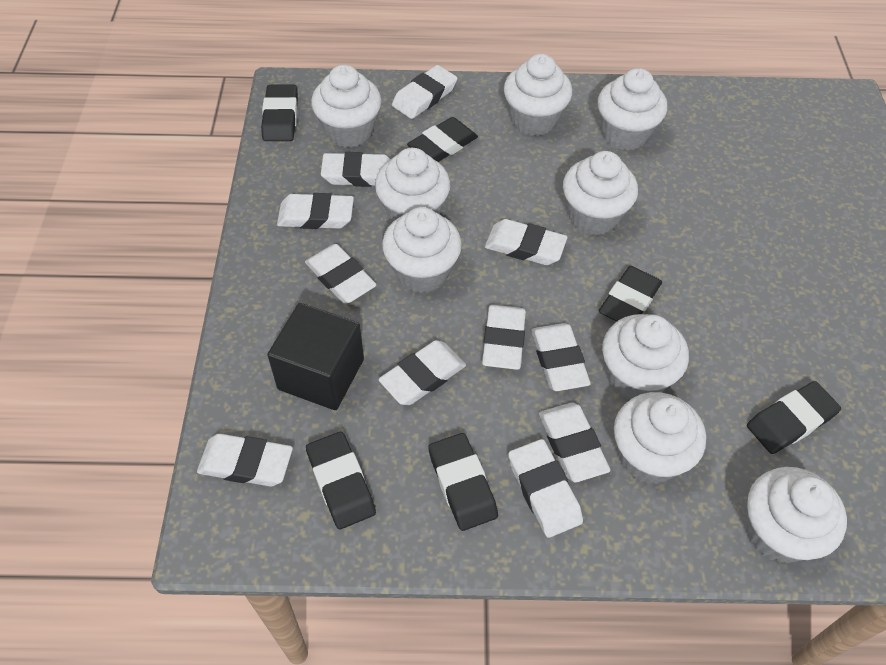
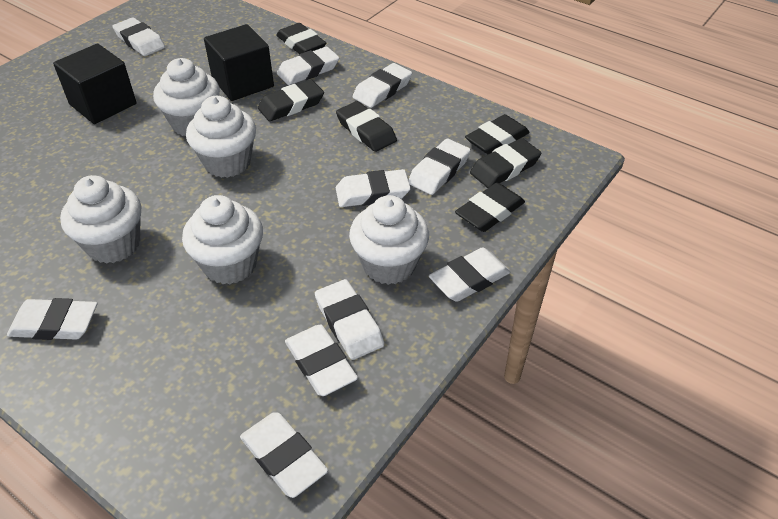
black cube: 1 -> 2
white cupcake: 9 -> 5
white eraser: 11 -> 10

